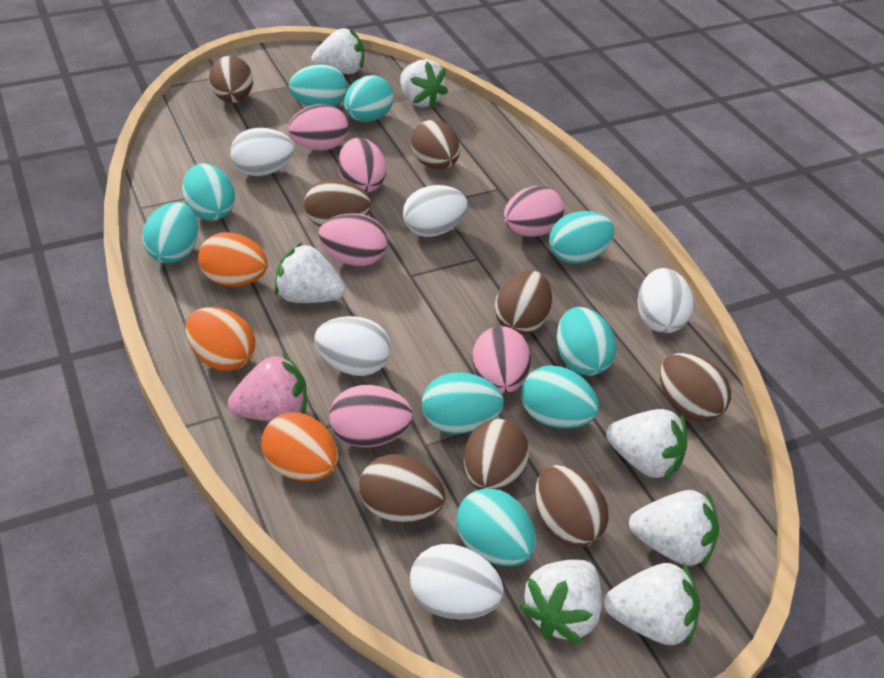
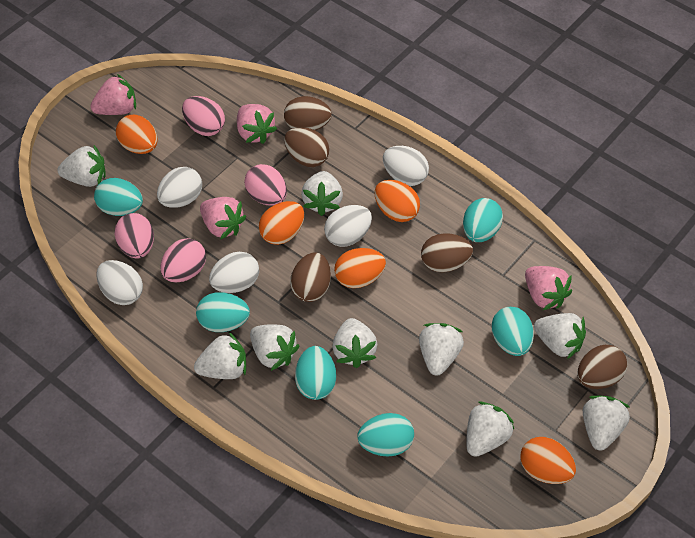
brown egg: 8 -> 5
orange egg: 3 -> 5
pink egg: 6 -> 4
pink strawberry: 1 -> 4
turquoise egg: 9 -> 6
white strawberry: 7 -> 9

